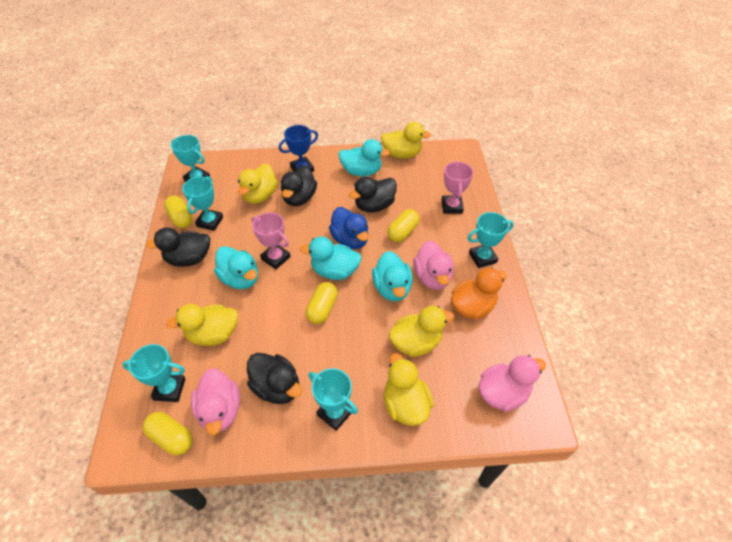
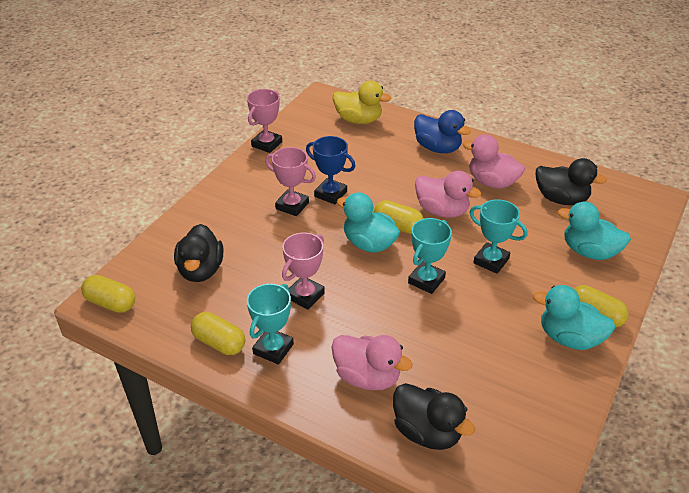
black duck: 4 -> 3
orange duck: 1 -> 0
pink trophy: 2 -> 3
turquoise duck: 4 -> 3
turquoise trophy: 5 -> 3
yellow duck: 5 -> 1

